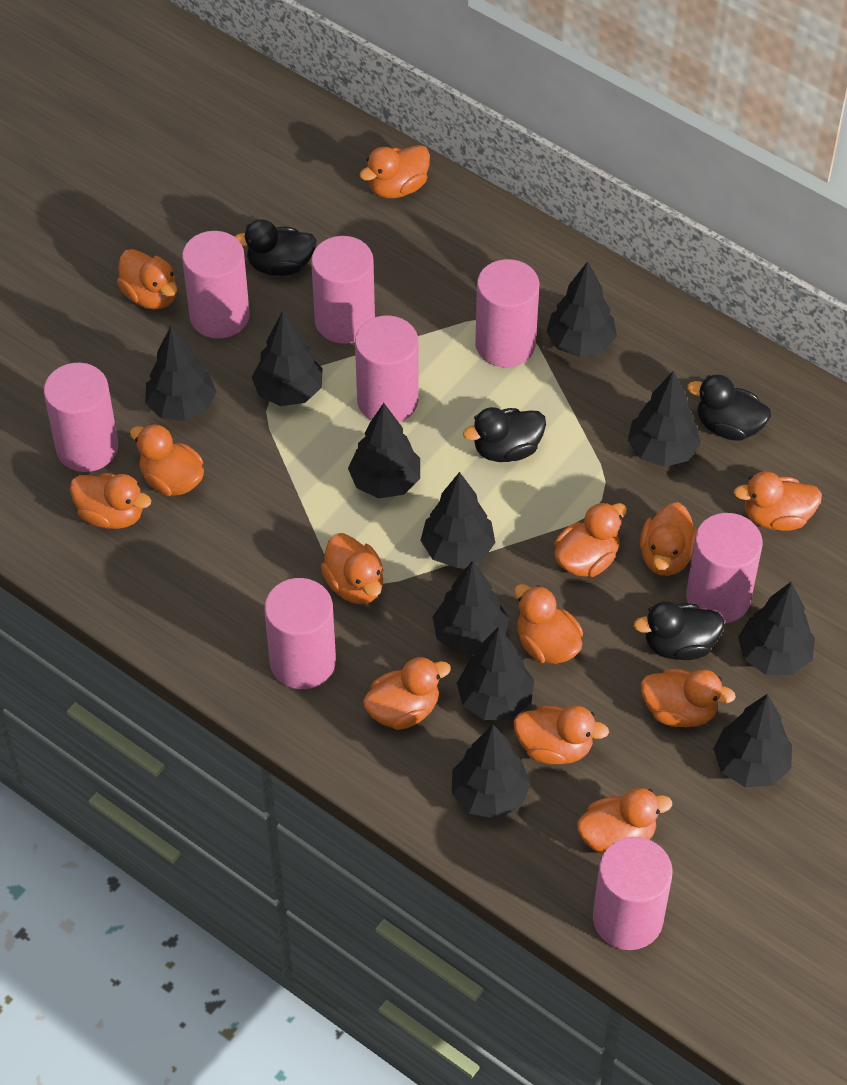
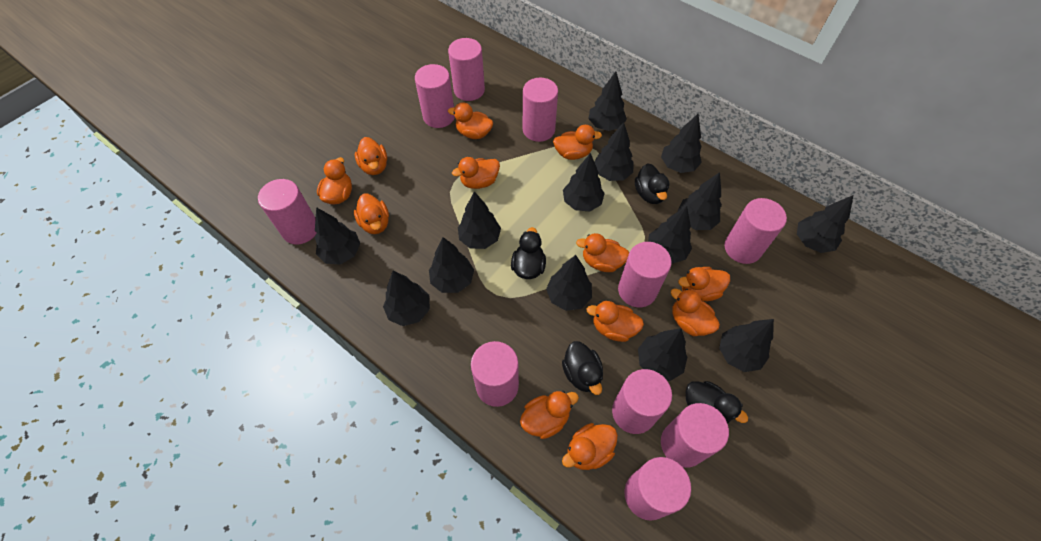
black tree: 11 -> 14
orange duck: 13 -> 12
pink cylinder: 8 -> 10

